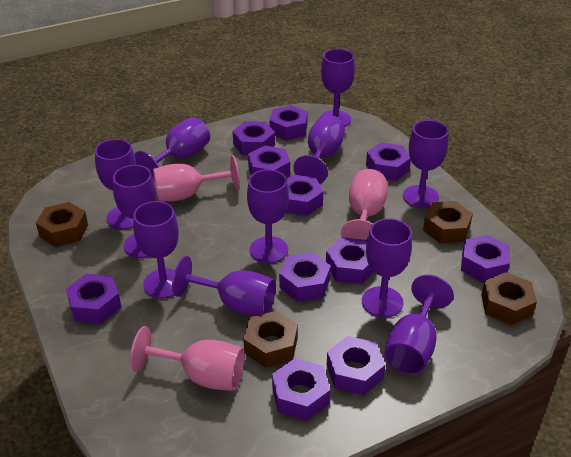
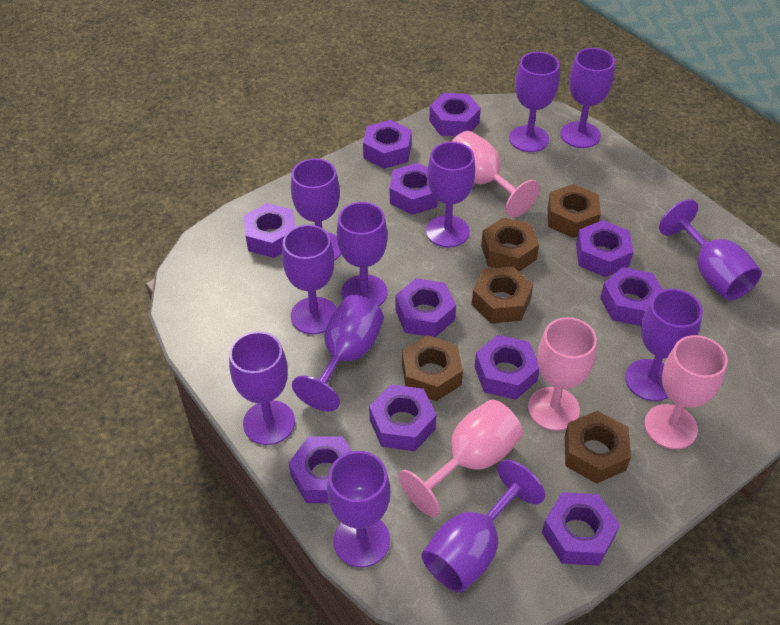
brown nut: 4 -> 5
pink goblet: 3 -> 4
purple goblet: 11 -> 12

